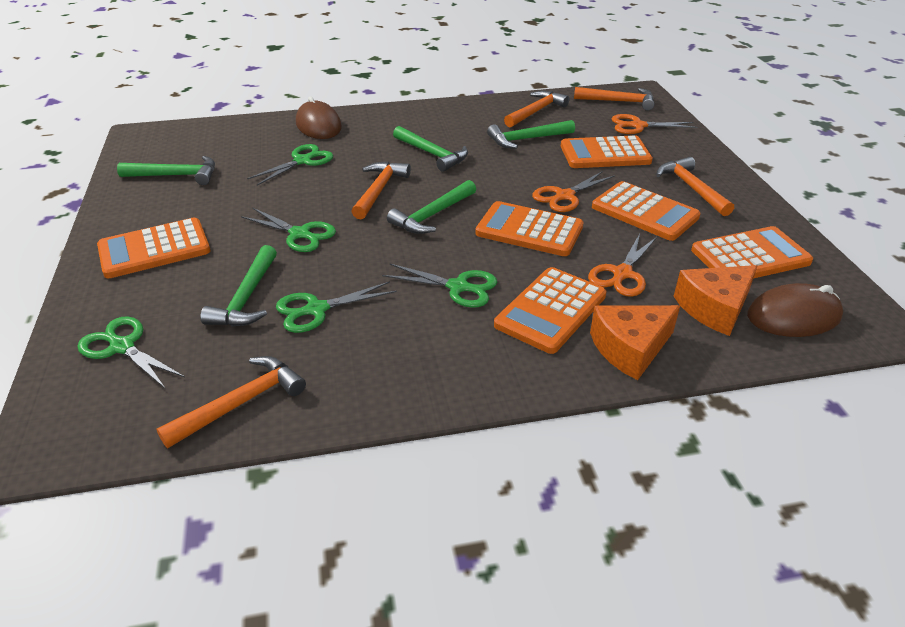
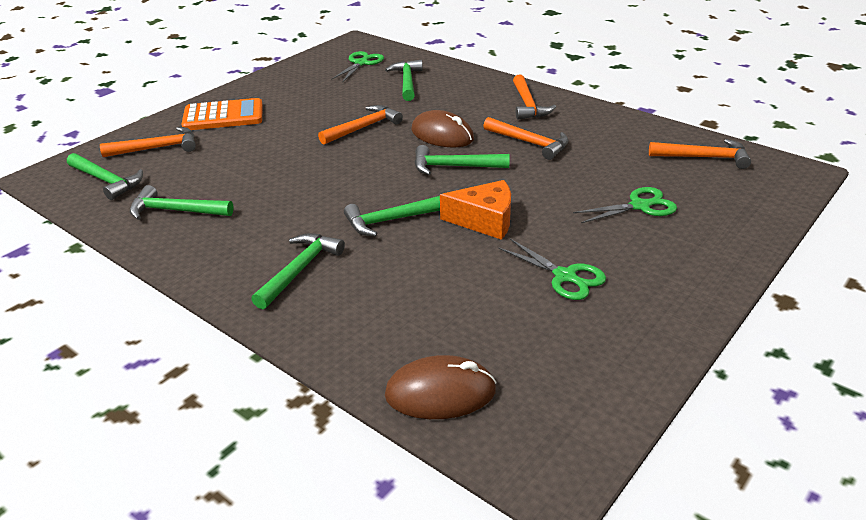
green hammer: 5 -> 6
green scissors: 5 -> 3
orange calculator: 6 -> 1
orange cheese: 2 -> 1
orange scissors: 3 -> 0

